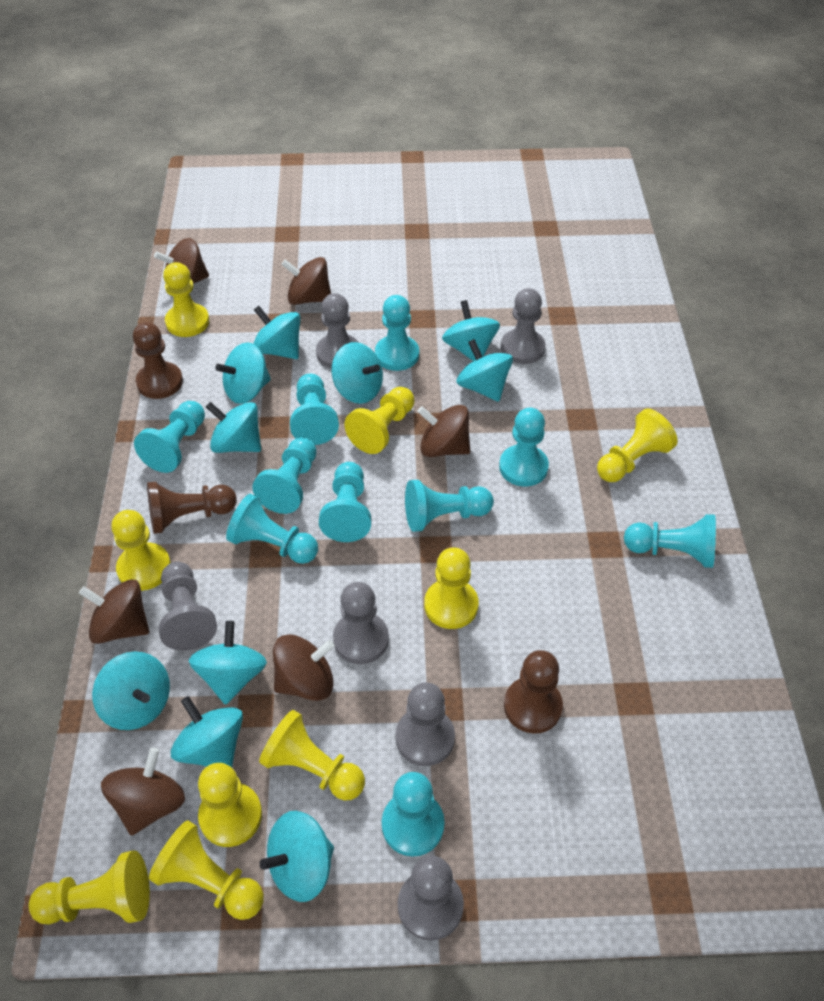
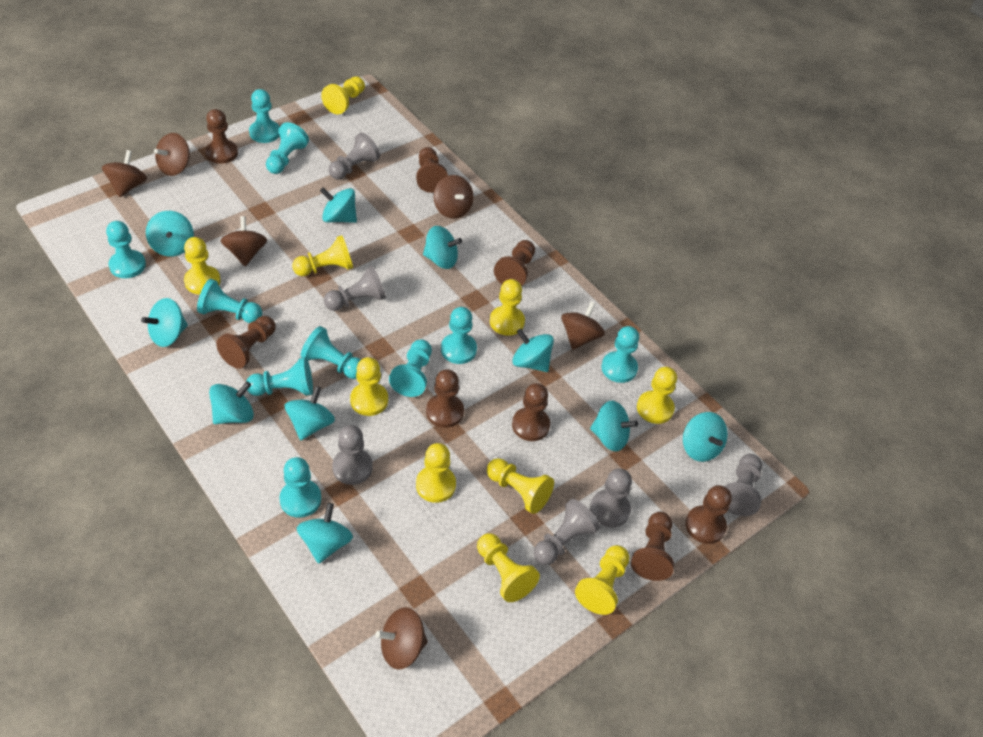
brown pawn: 3 -> 8
yellow pawn: 9 -> 10

